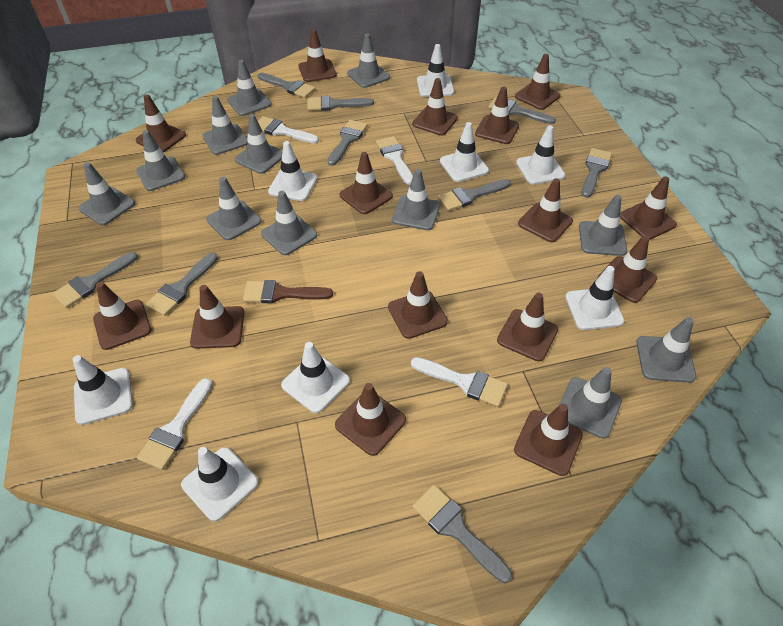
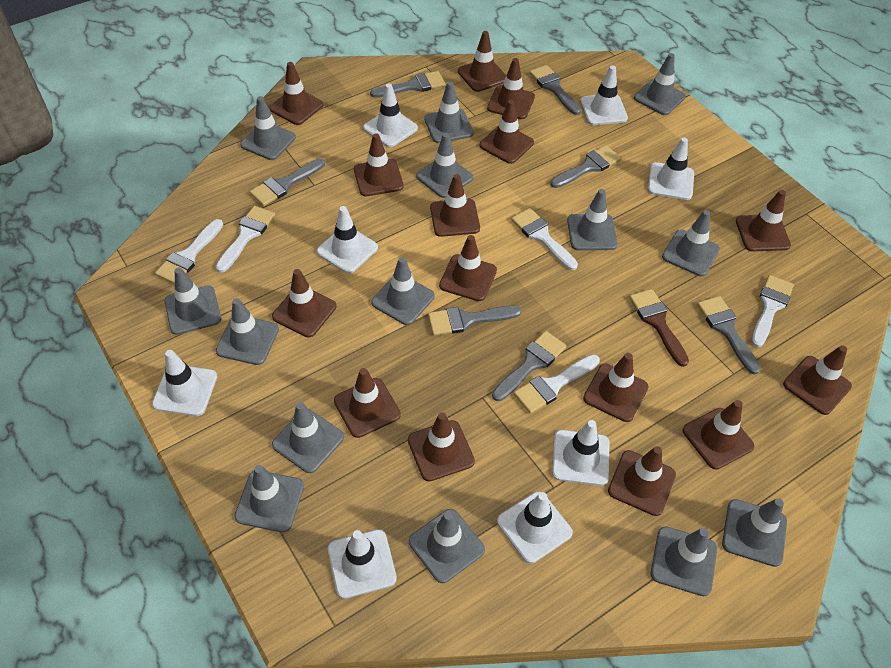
grey brush: 9 -> 7
grey traffic cone: 12 -> 14
white brush: 4 -> 5

